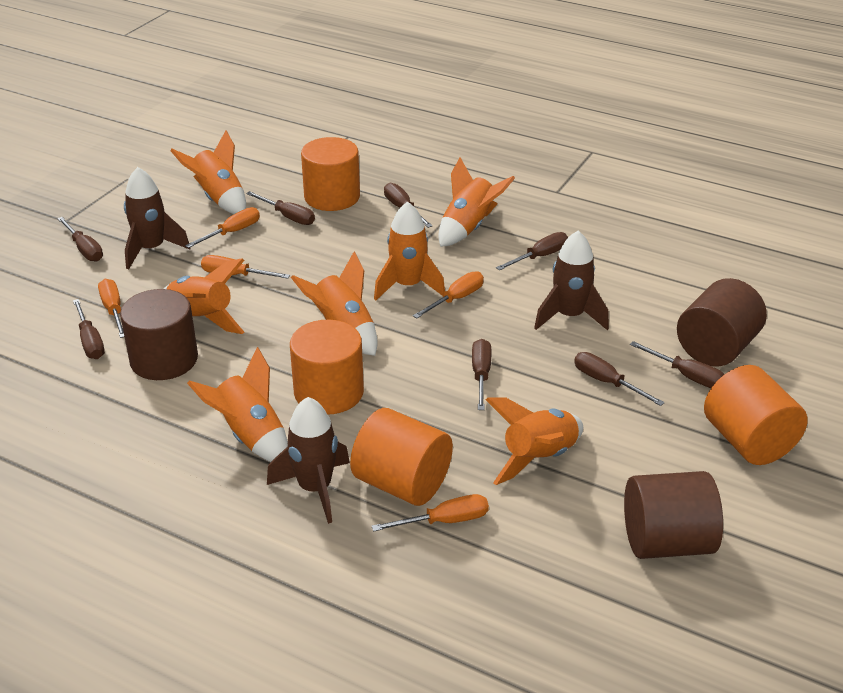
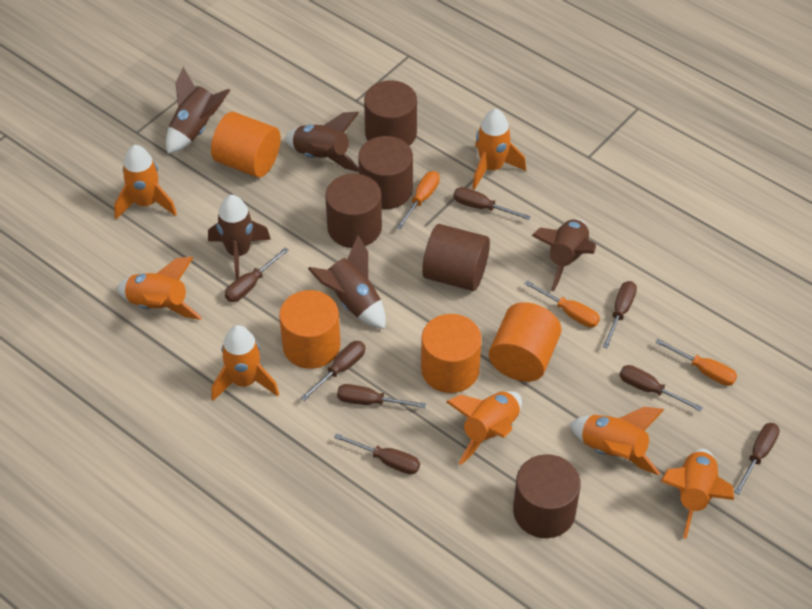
brown cylinder: 3 -> 5
brown rocket: 3 -> 5
orange screwdriver: 5 -> 3

